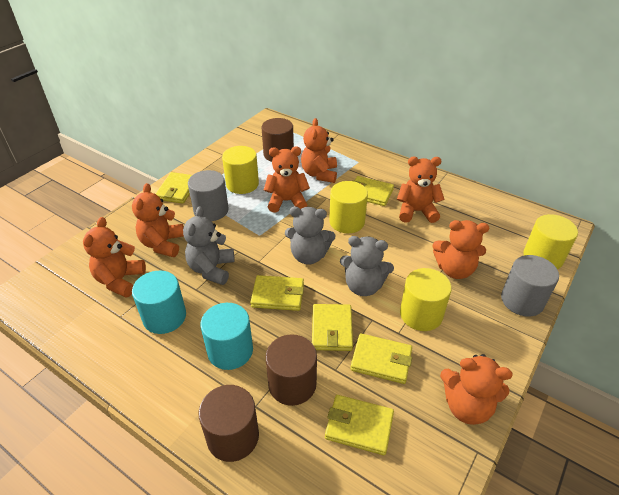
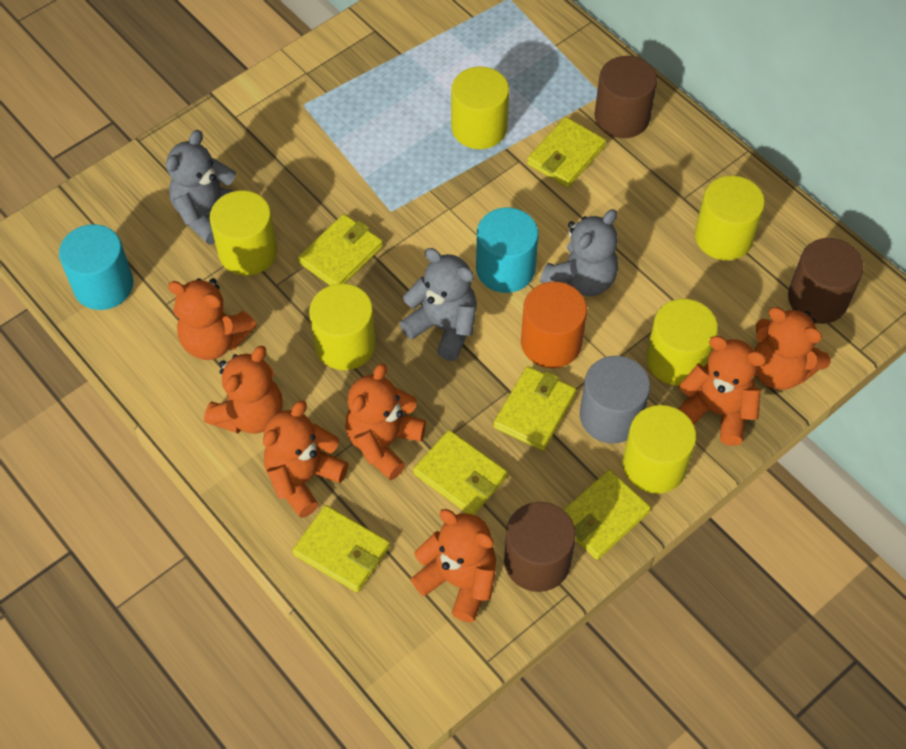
grey cylinder: 2 -> 1
orange cylinder: 0 -> 1
yellow cylinder: 4 -> 6

